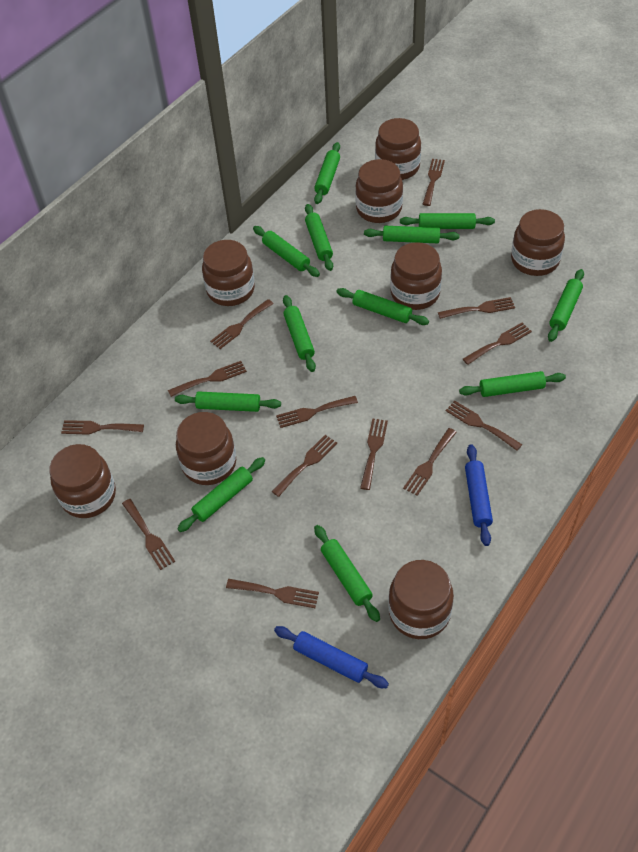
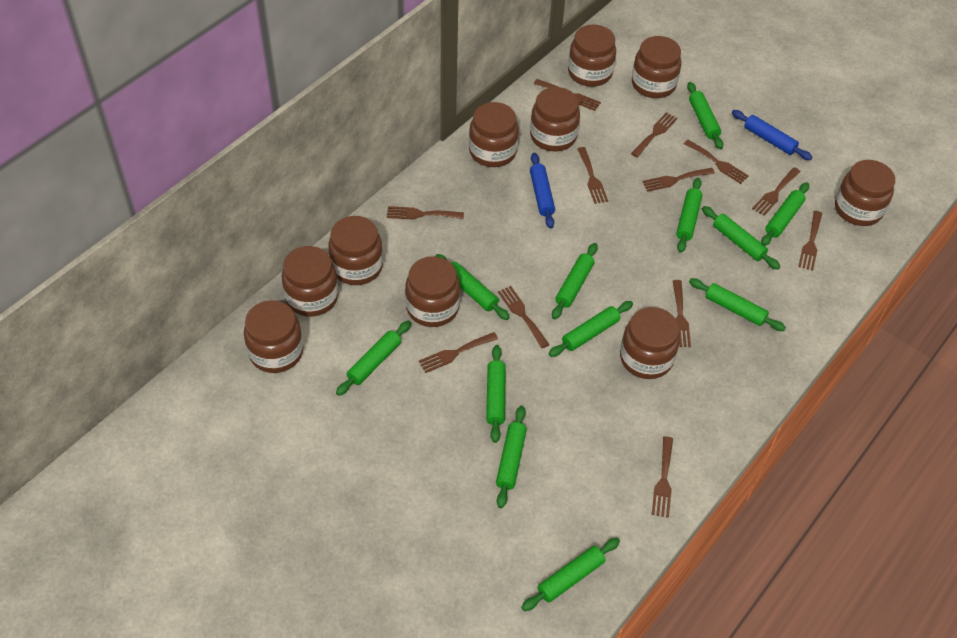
brown fork: 13 -> 12
brown jar: 8 -> 10

